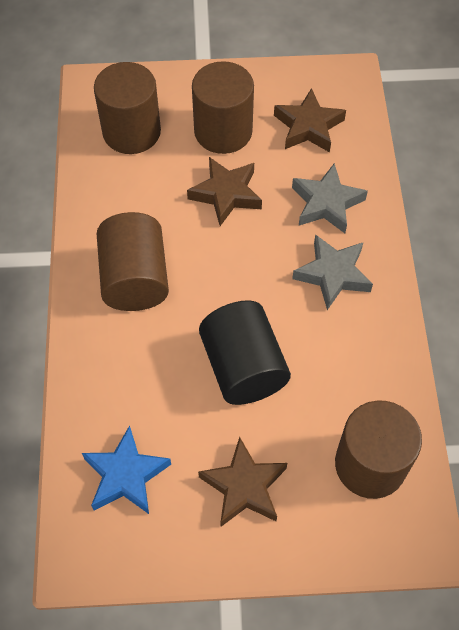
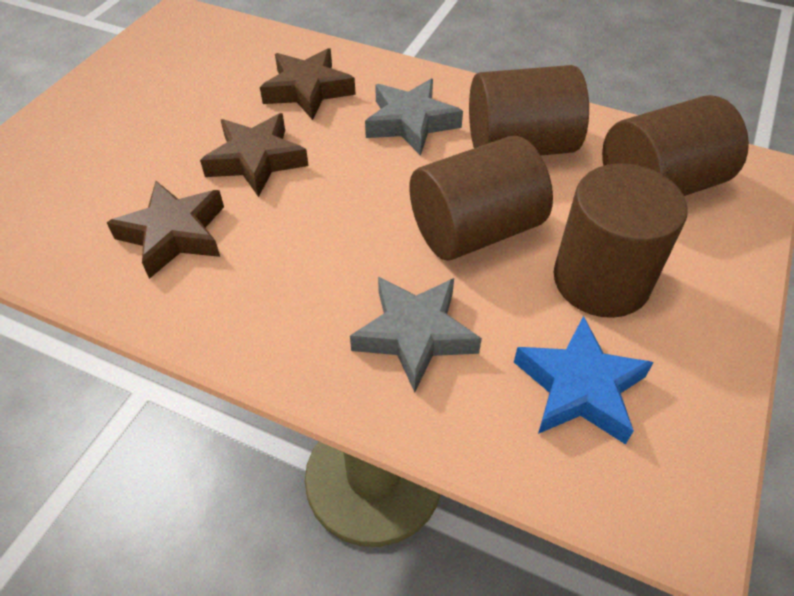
black cylinder: 1 -> 0

